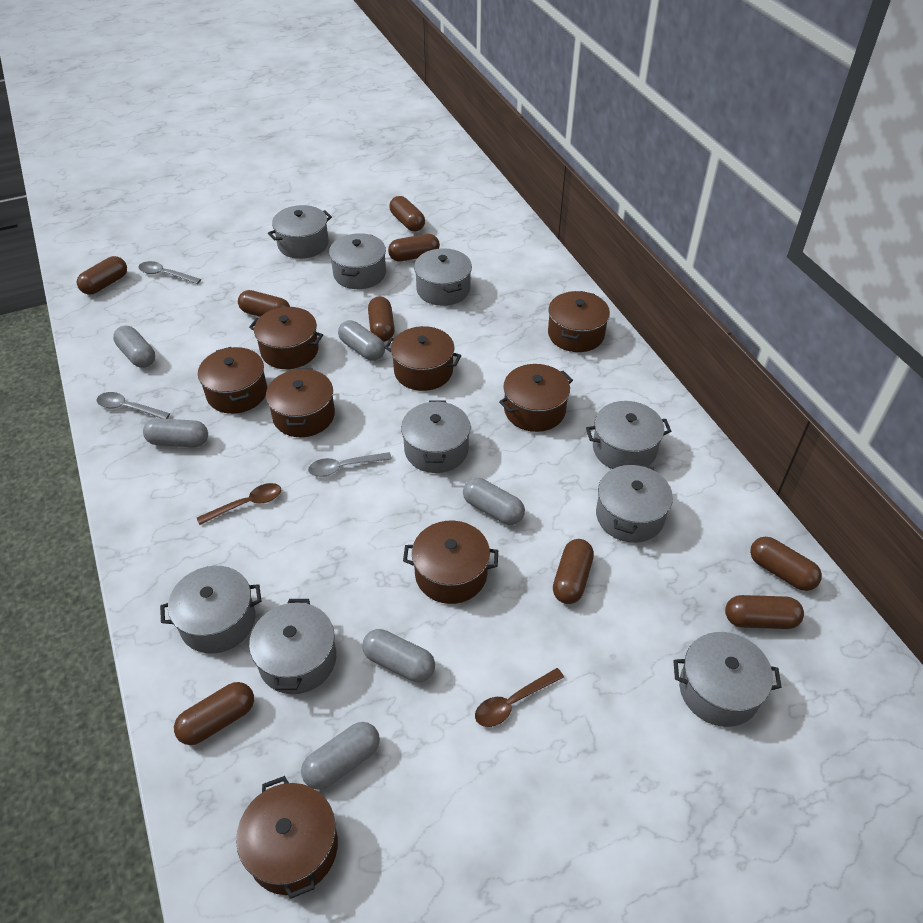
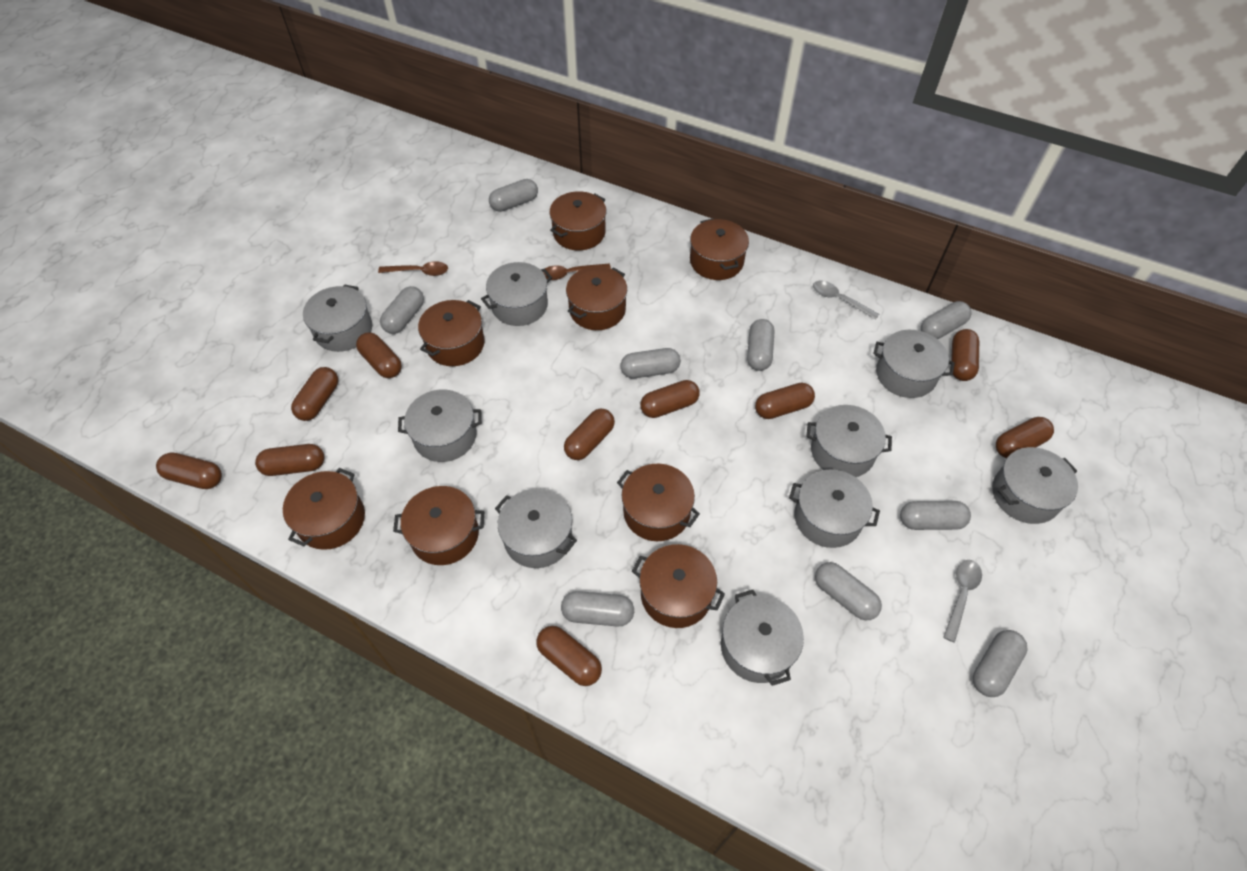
brown capsule: 9 -> 10
grey capsule: 6 -> 9
grey spoon: 3 -> 2

